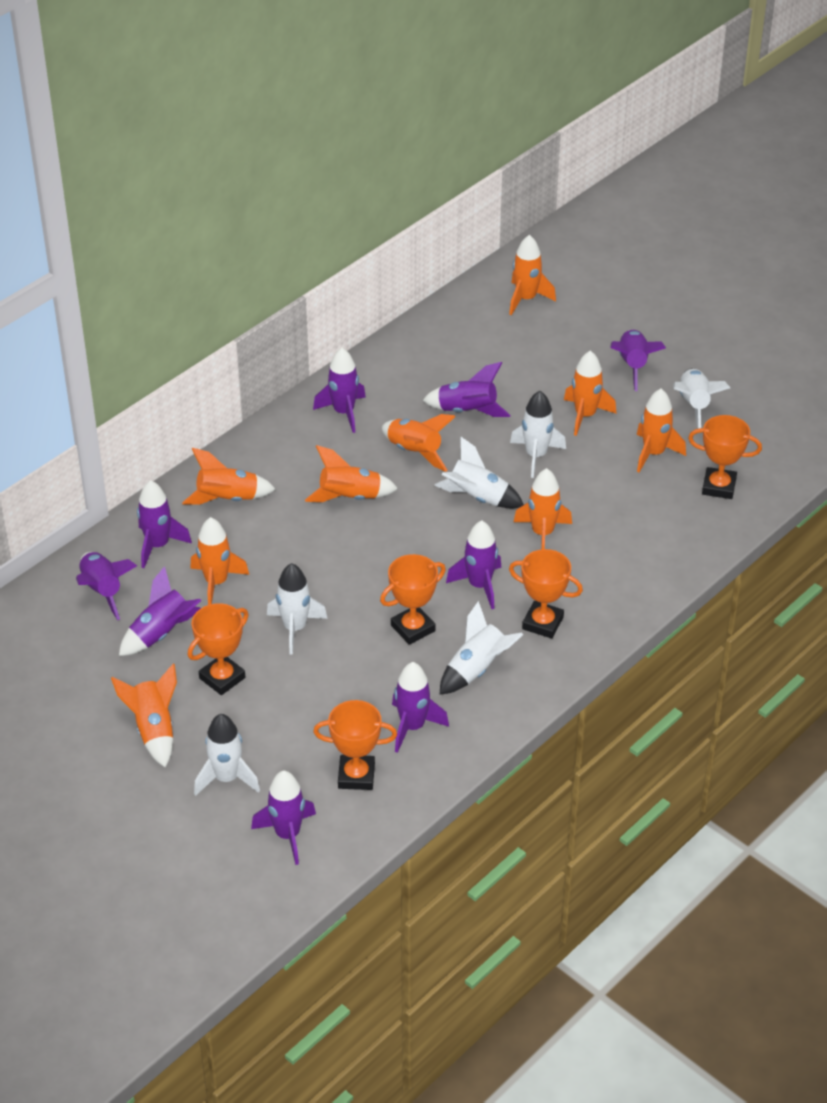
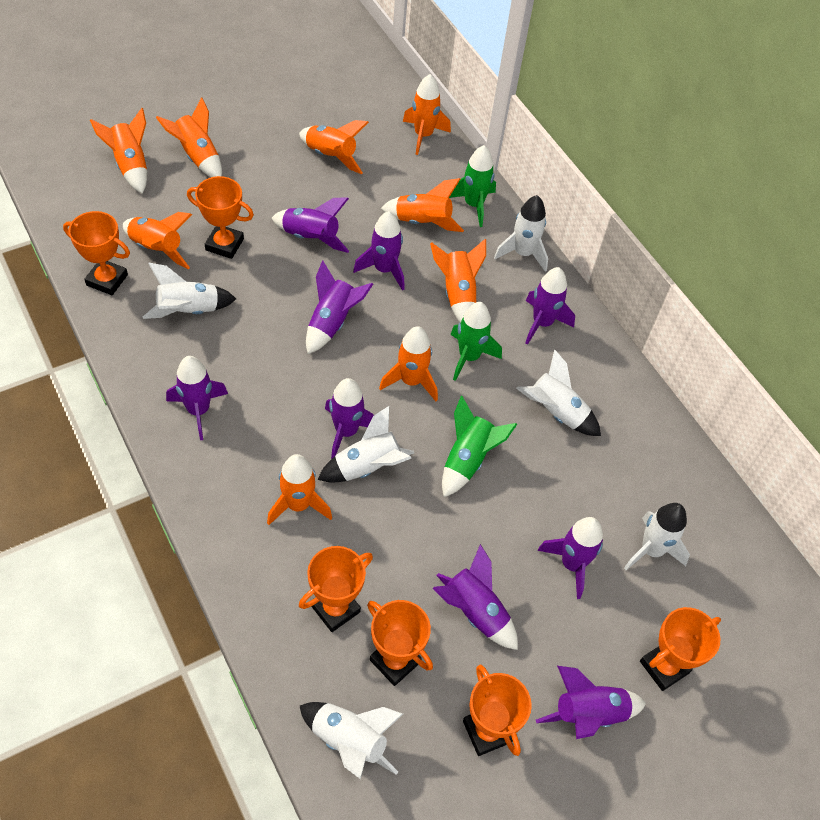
green rocket: 0 -> 3
orange trophy: 5 -> 6

